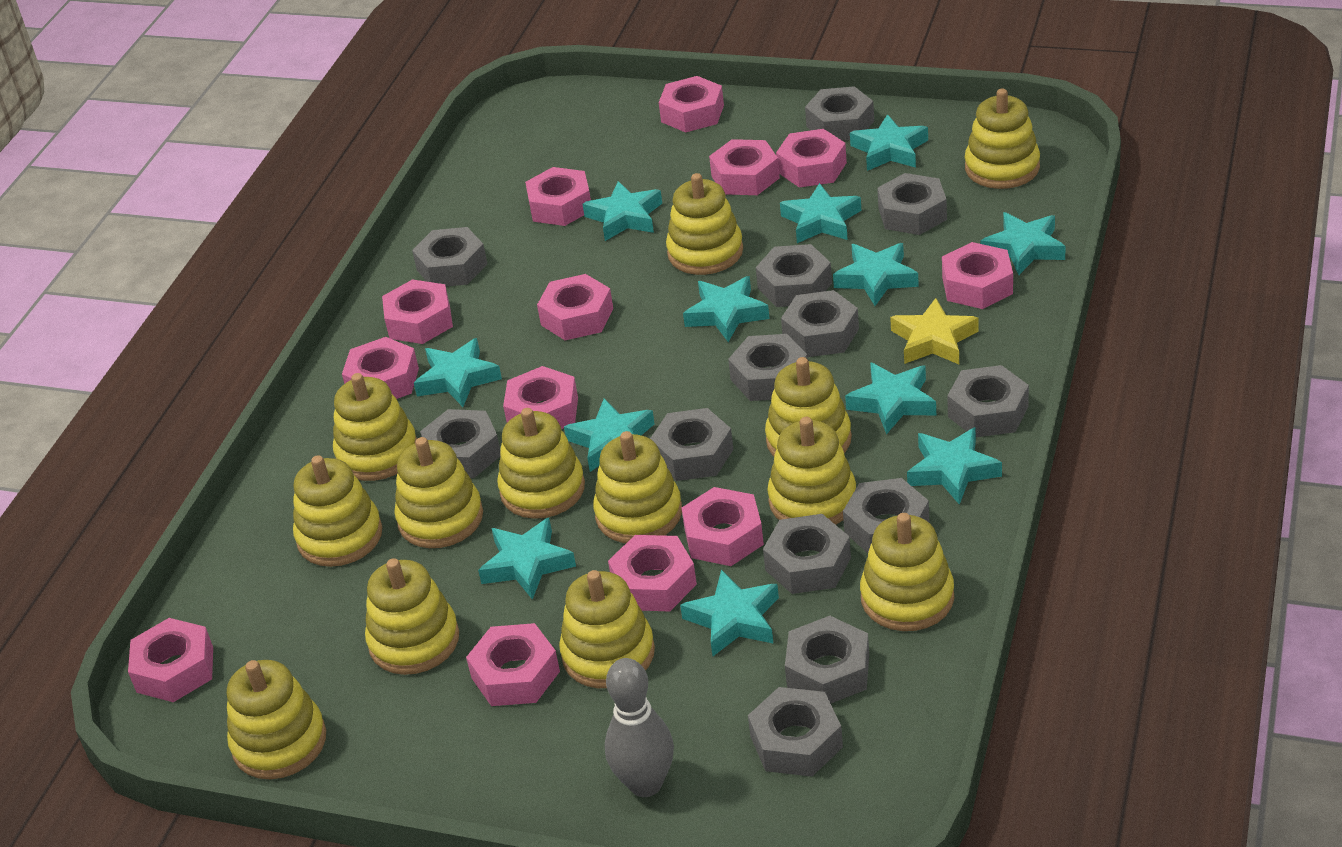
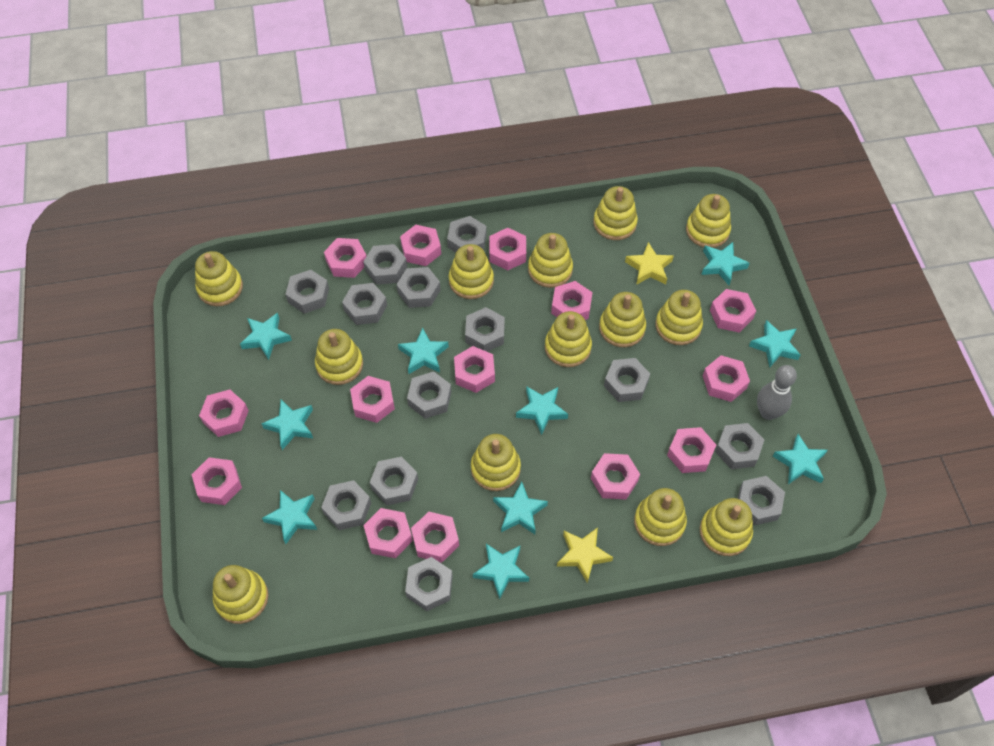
pink nut: 13 -> 14
turquoise star: 12 -> 10
yellow star: 1 -> 2

